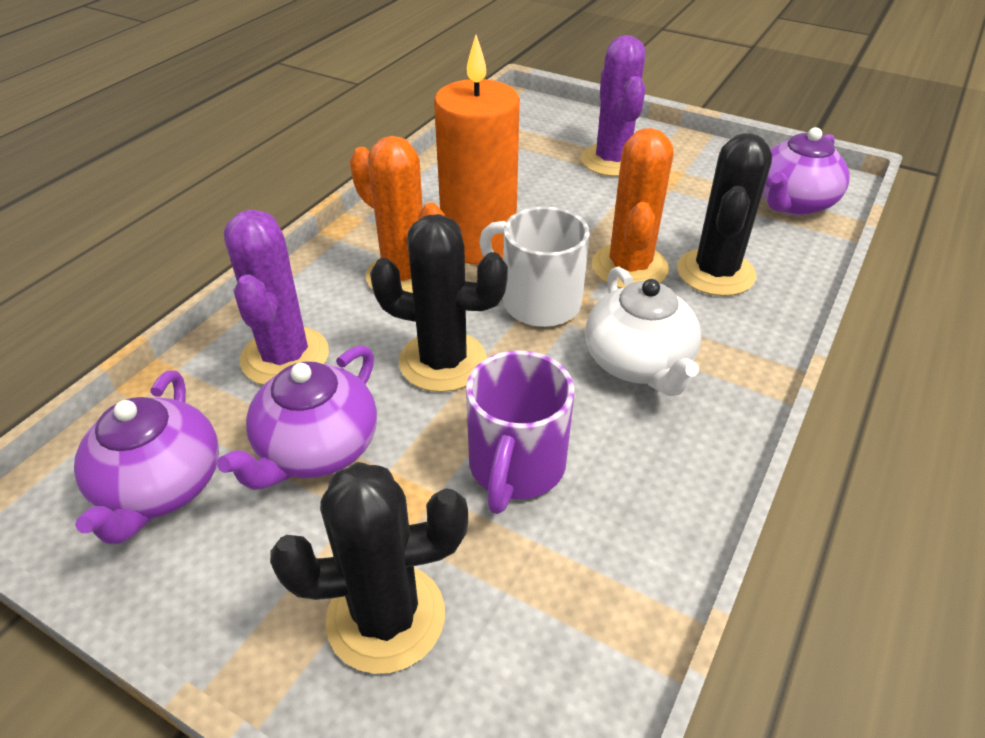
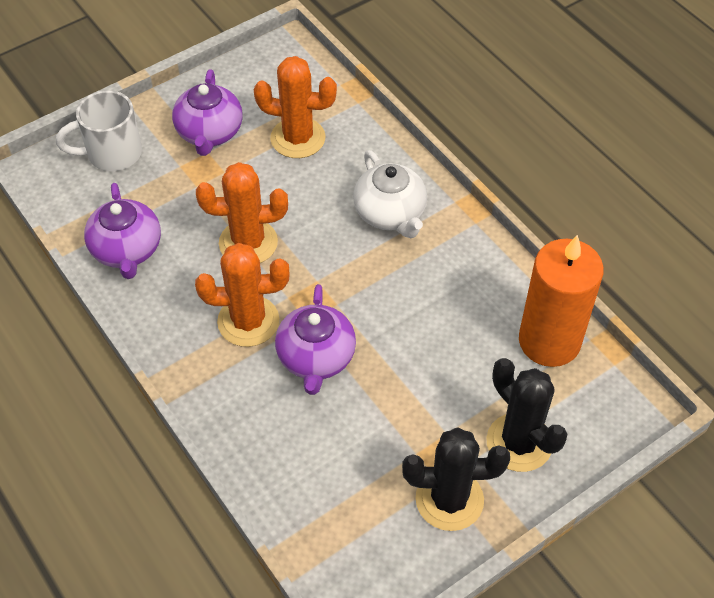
black cactus: 3 -> 2
orange cactus: 2 -> 3
purple cactus: 2 -> 0
purple mug: 1 -> 0

